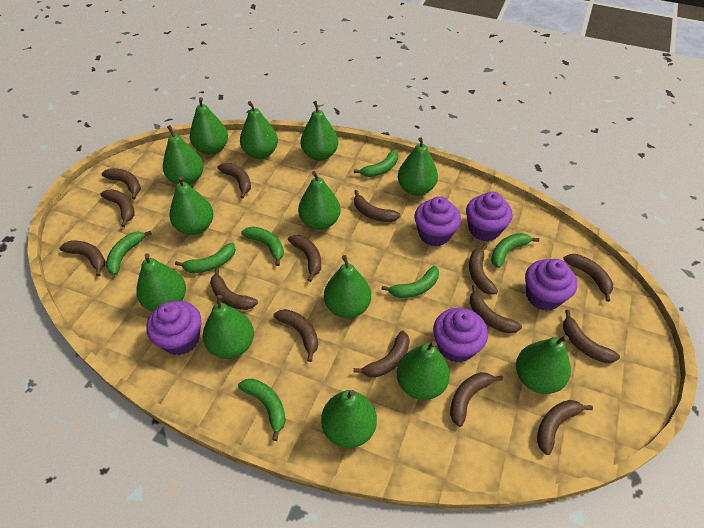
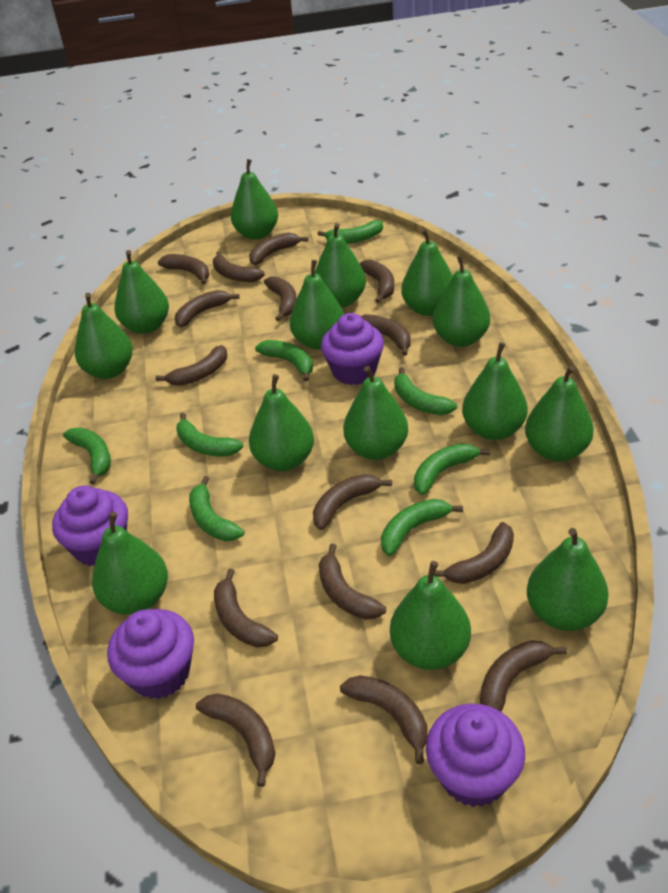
green banana: 7 -> 8
green pear: 13 -> 14
purple cupcake: 5 -> 4

